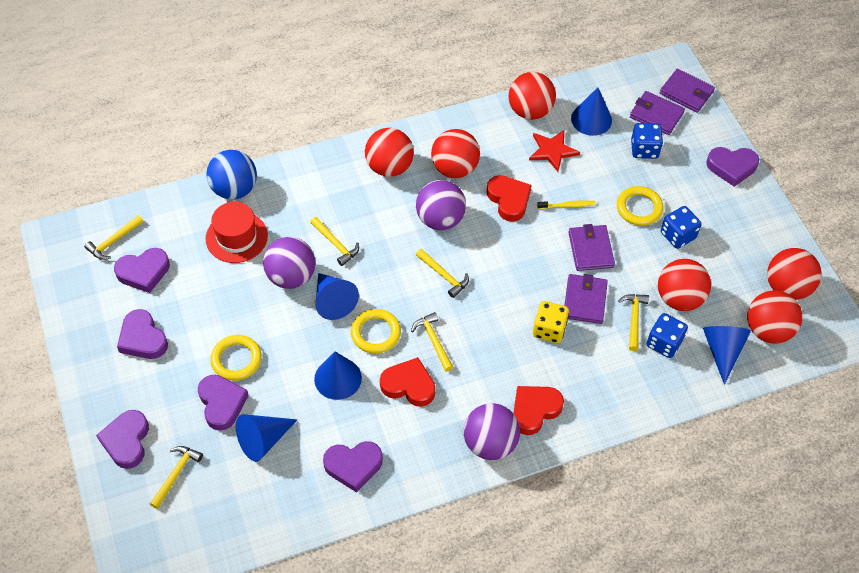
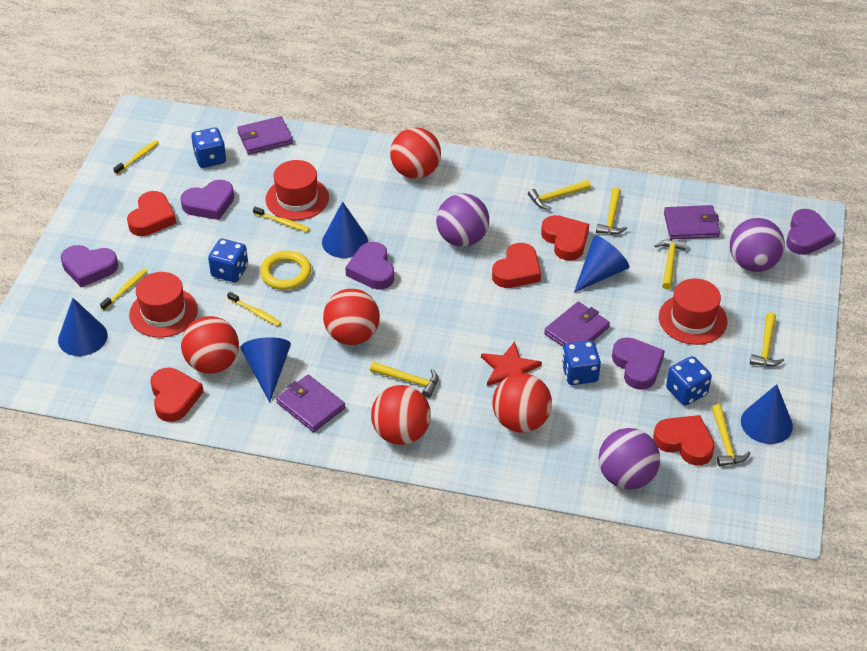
blue ball: 1 -> 0
blue dice: 3 -> 4
purple heart: 6 -> 5
red ball: 6 -> 5
red hat: 1 -> 3
red heart: 3 -> 5
yellow dice: 1 -> 0
yellow ring: 3 -> 1
yellow toothbrush: 1 -> 4

